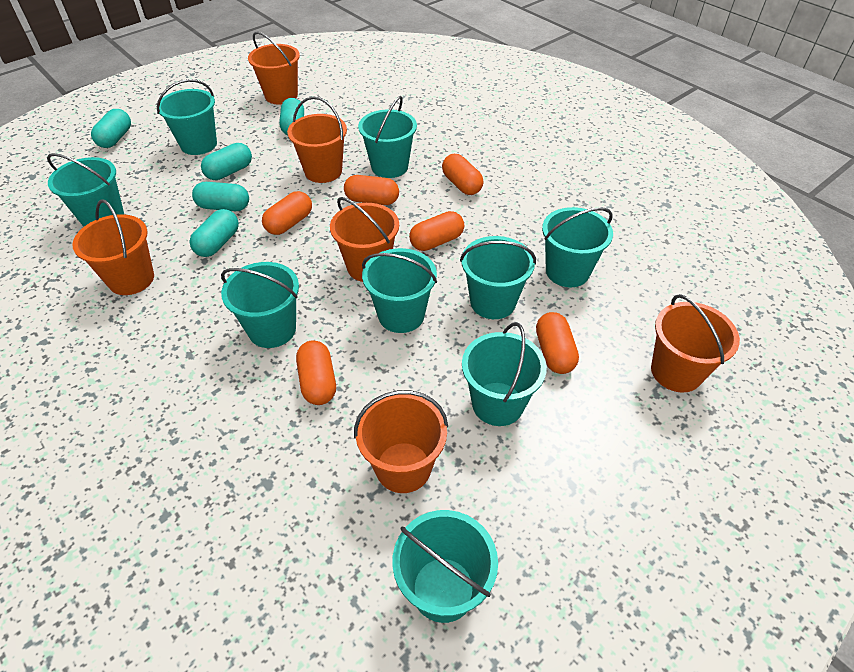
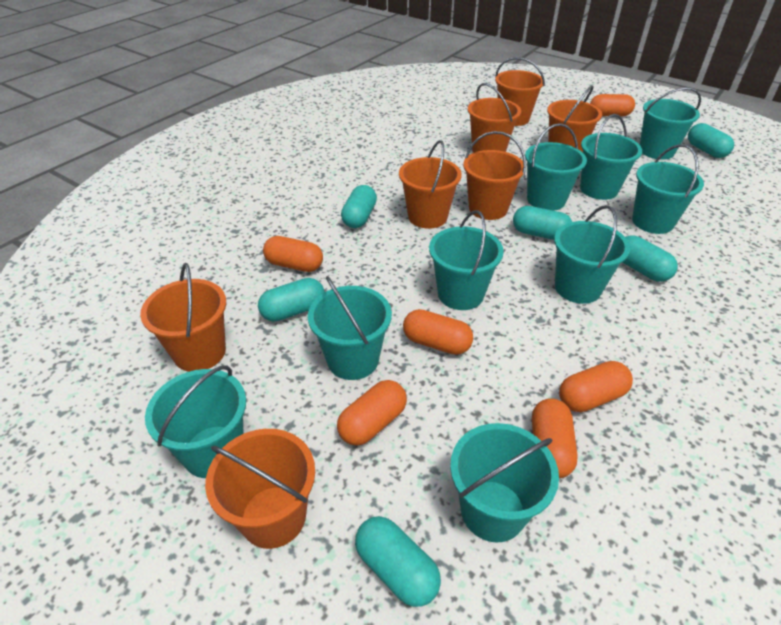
orange bucket: 6 -> 7
turquoise capsule: 5 -> 6

